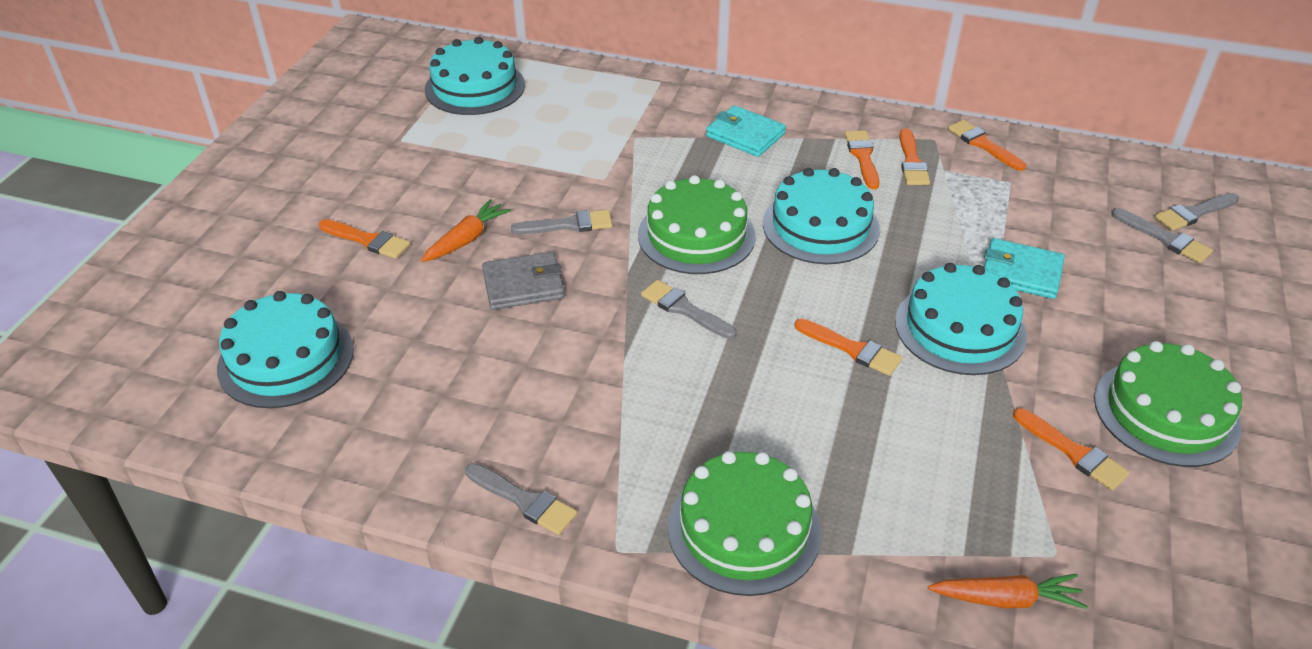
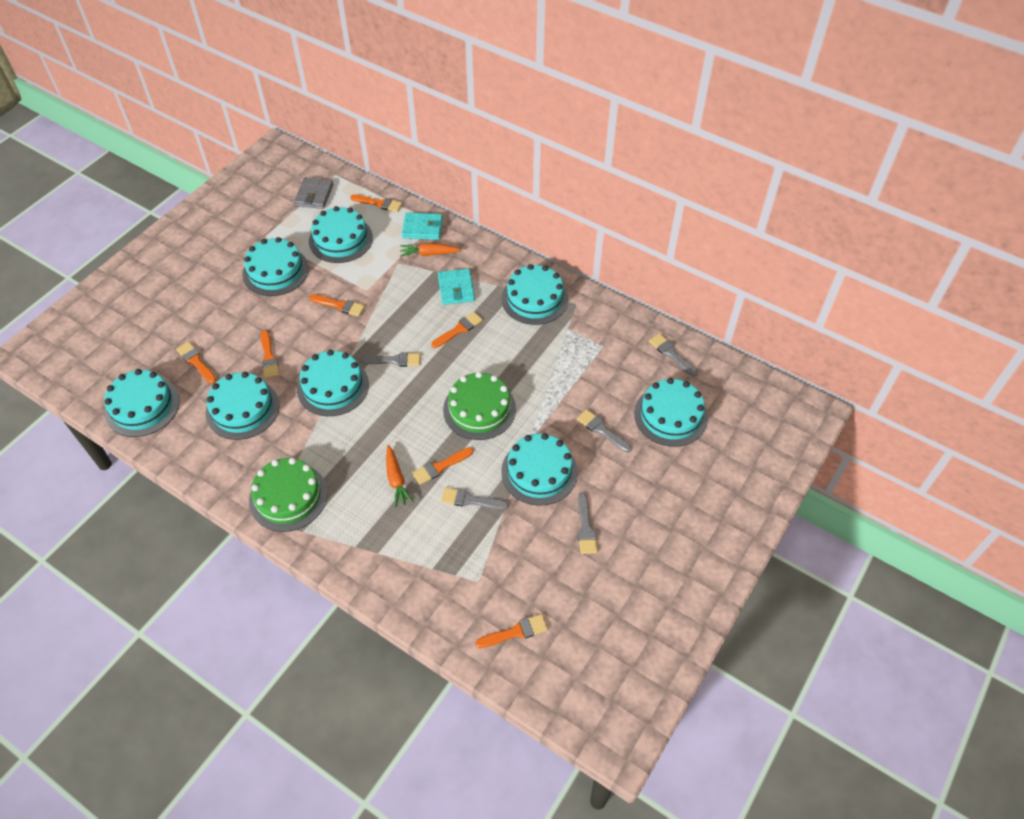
green cake: 3 -> 2
orange brush: 6 -> 7
turquoise cake: 4 -> 8

